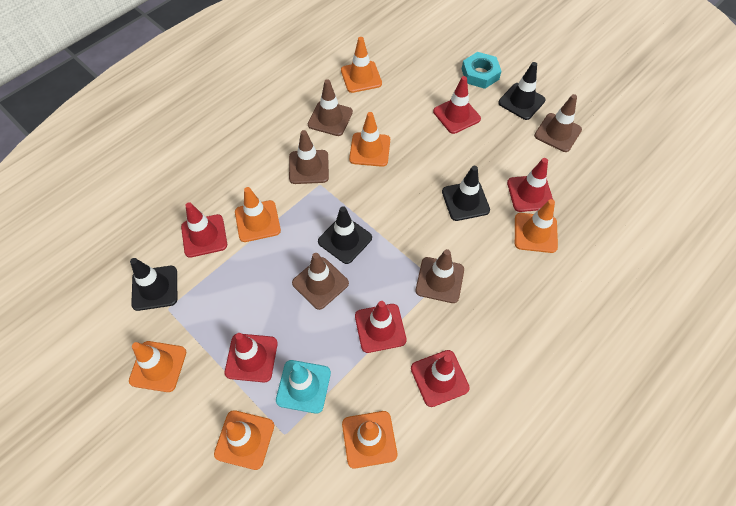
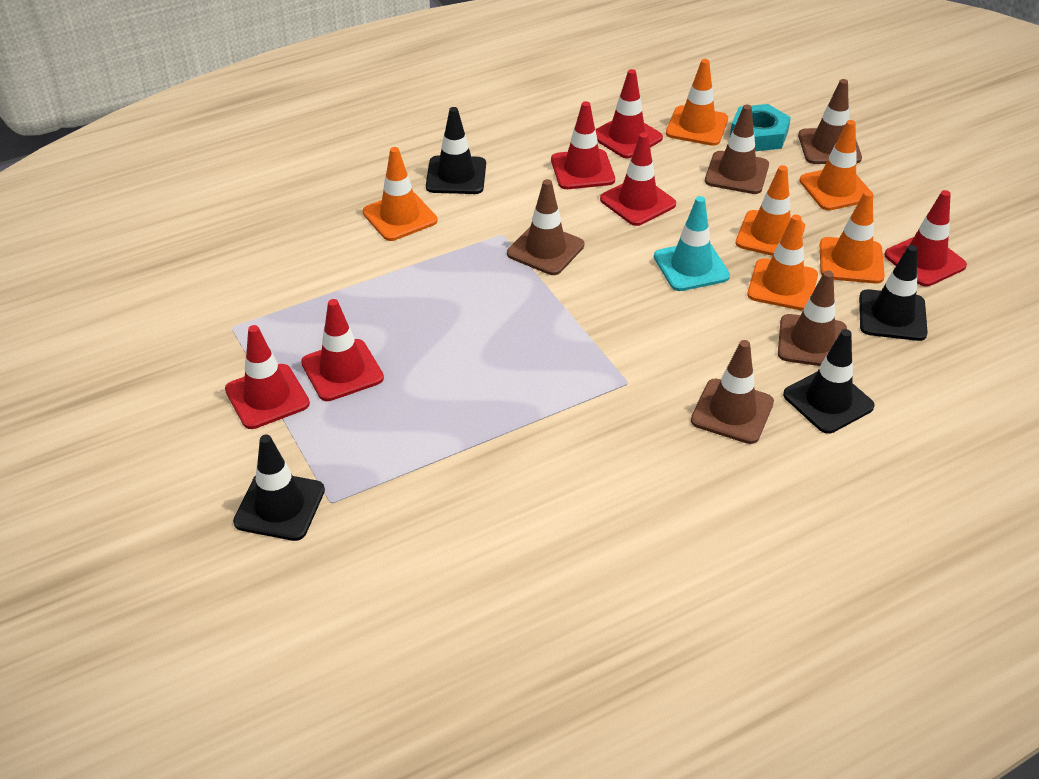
orange traffic cone: 7 -> 6

